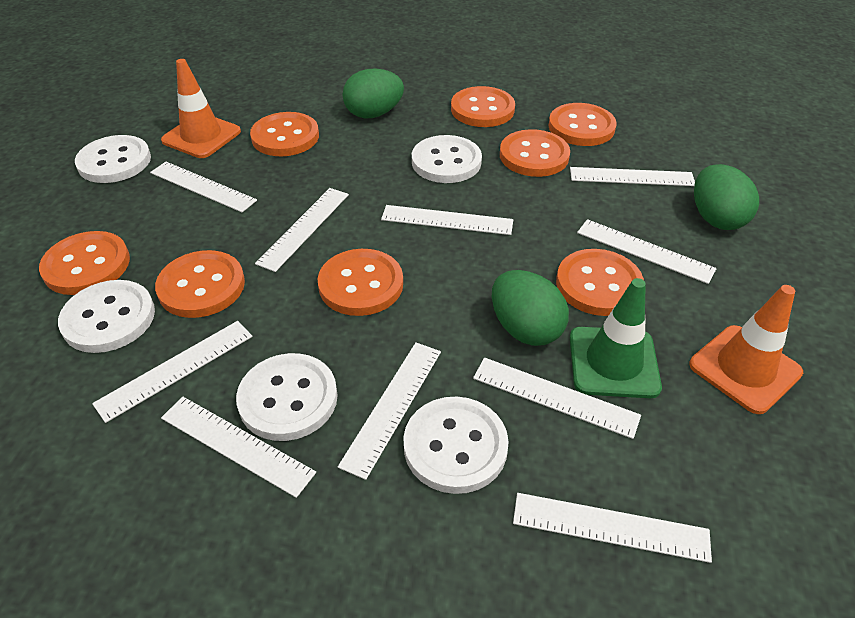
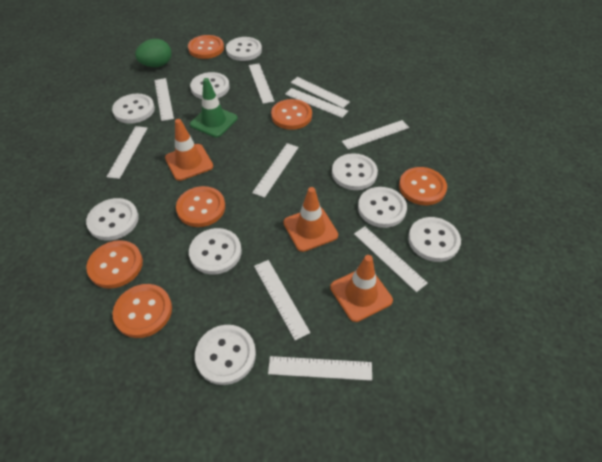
green egg: 3 -> 1
orange button: 8 -> 6
orange traffic cone: 2 -> 3
white button: 5 -> 9

